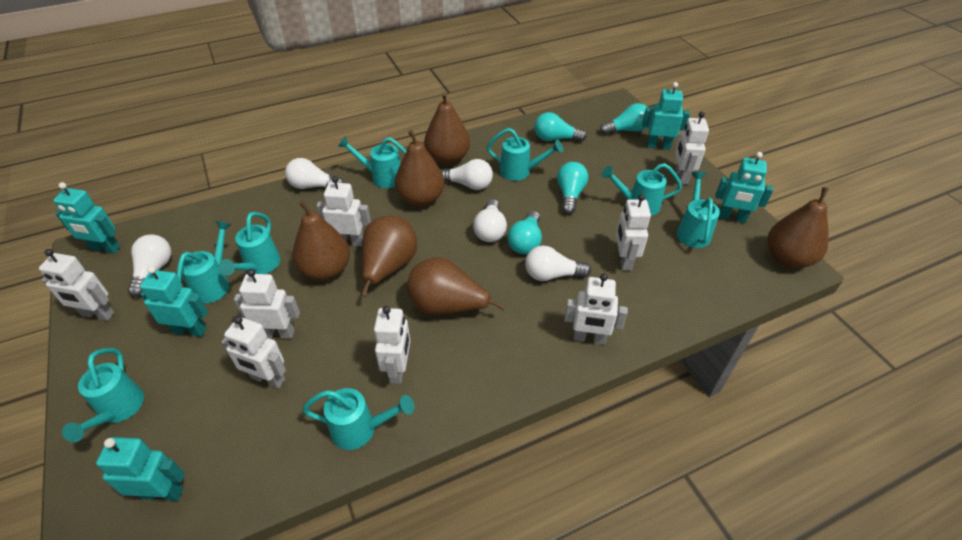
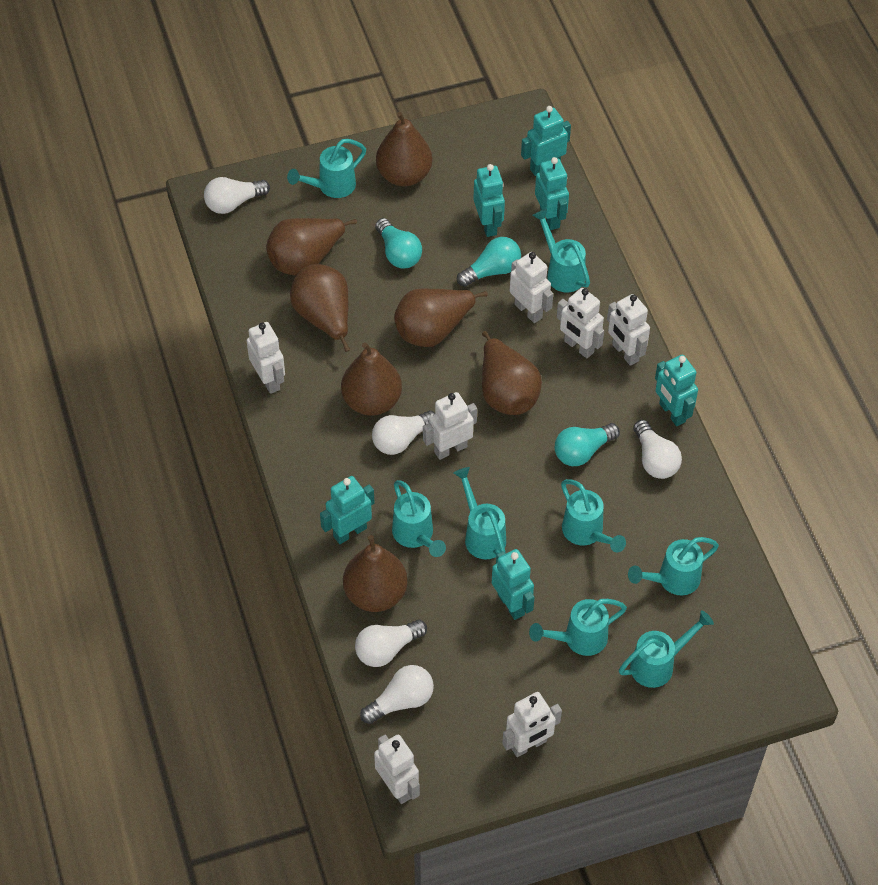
brown pear: 6 -> 7
turquoise light bulb: 4 -> 3
turquoise robot: 5 -> 6
white robot: 8 -> 7

